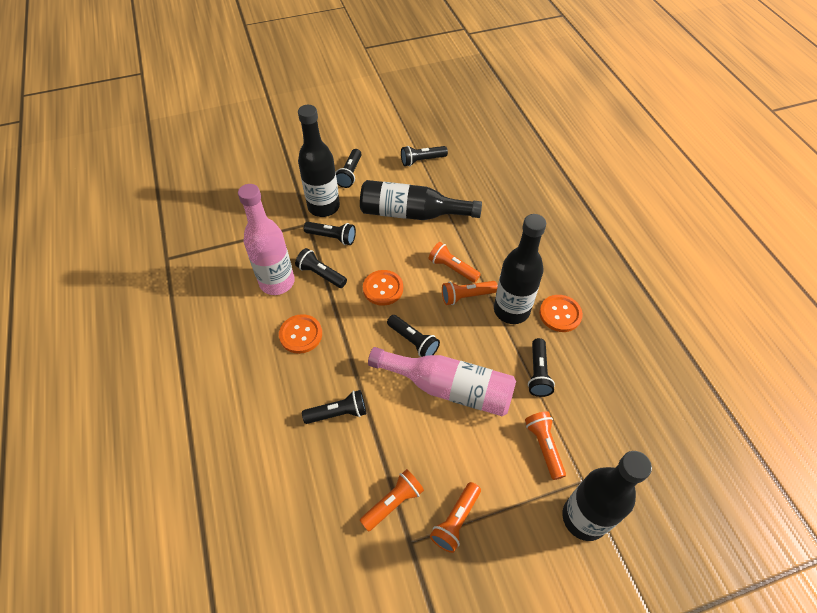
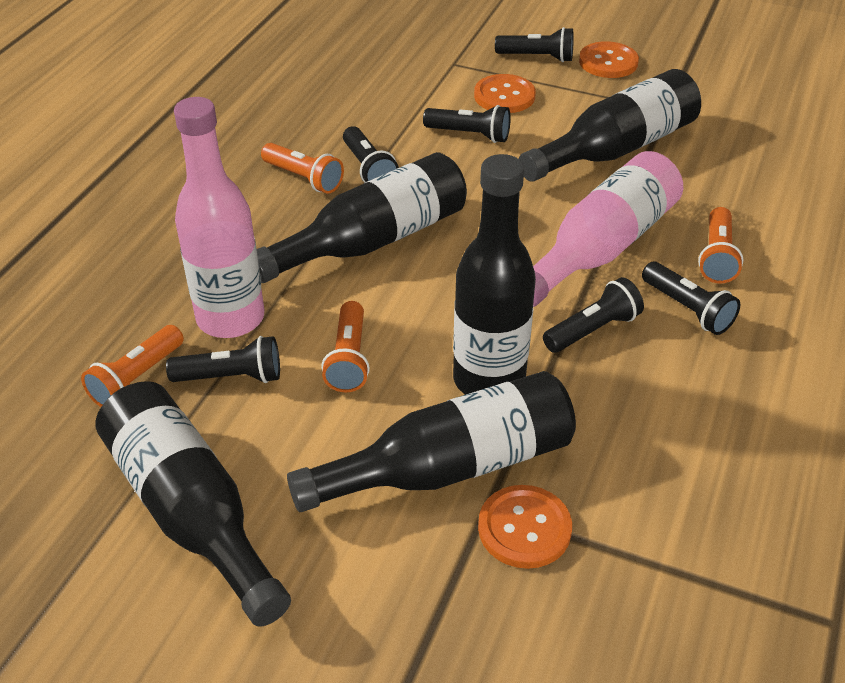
black bottle: 4 -> 5
black flashlight: 7 -> 6
orange flashlight: 5 -> 4

